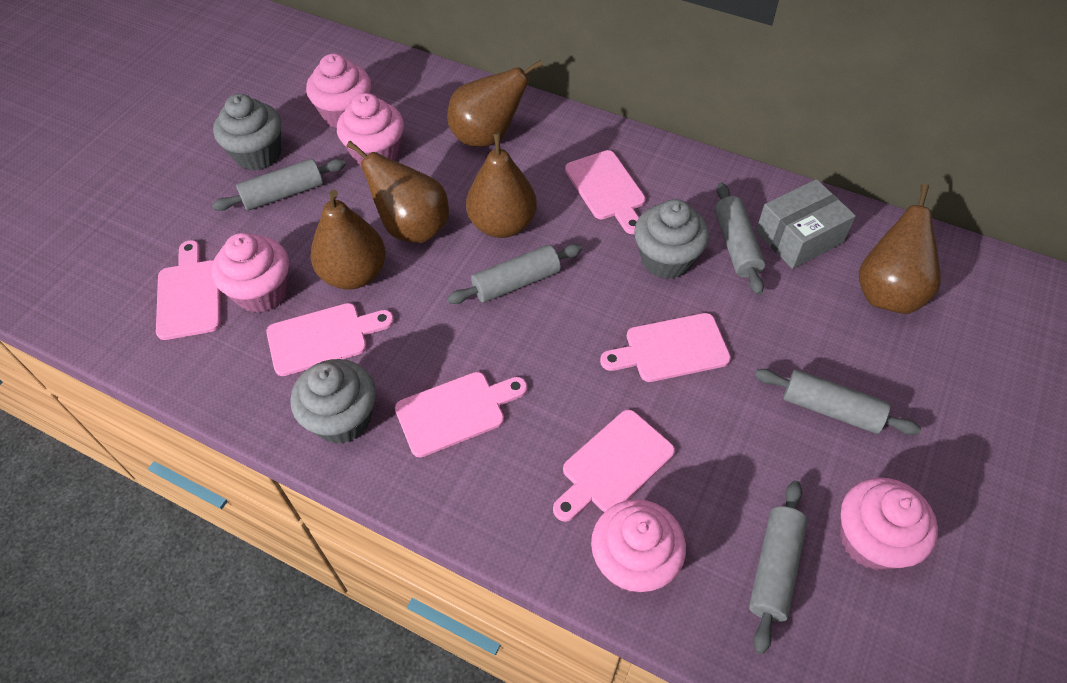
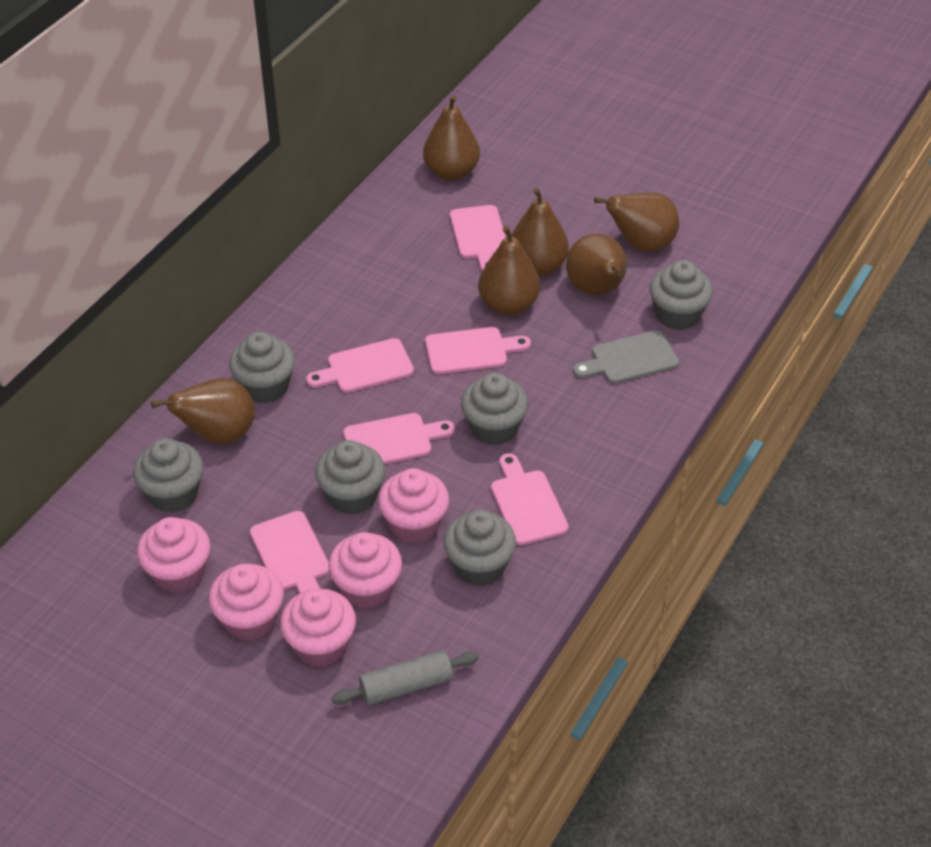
brown pear: 5 -> 6
grey box: 1 -> 0
grey cupcake: 3 -> 6
grey cutting board: 0 -> 1
grey rolling pin: 5 -> 1

